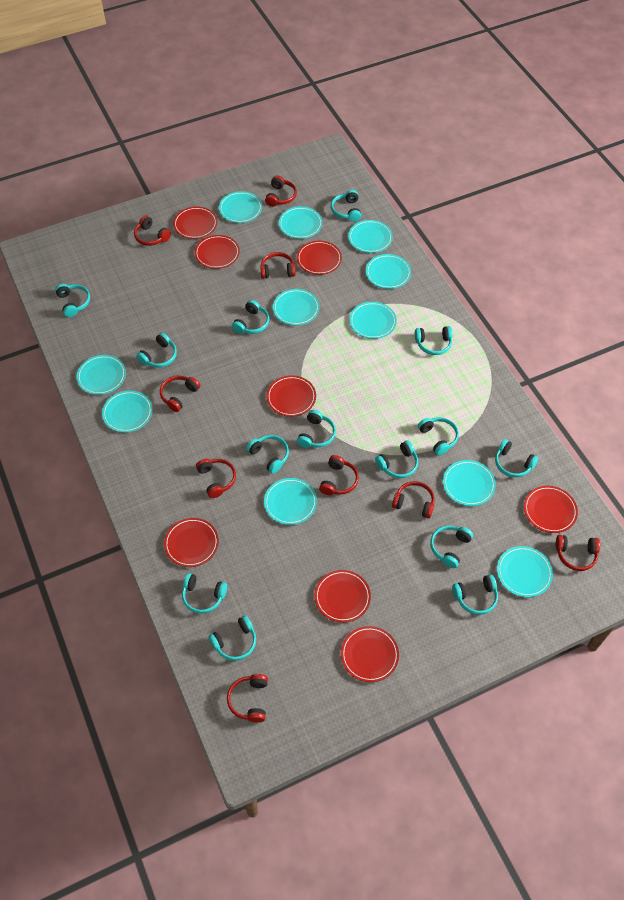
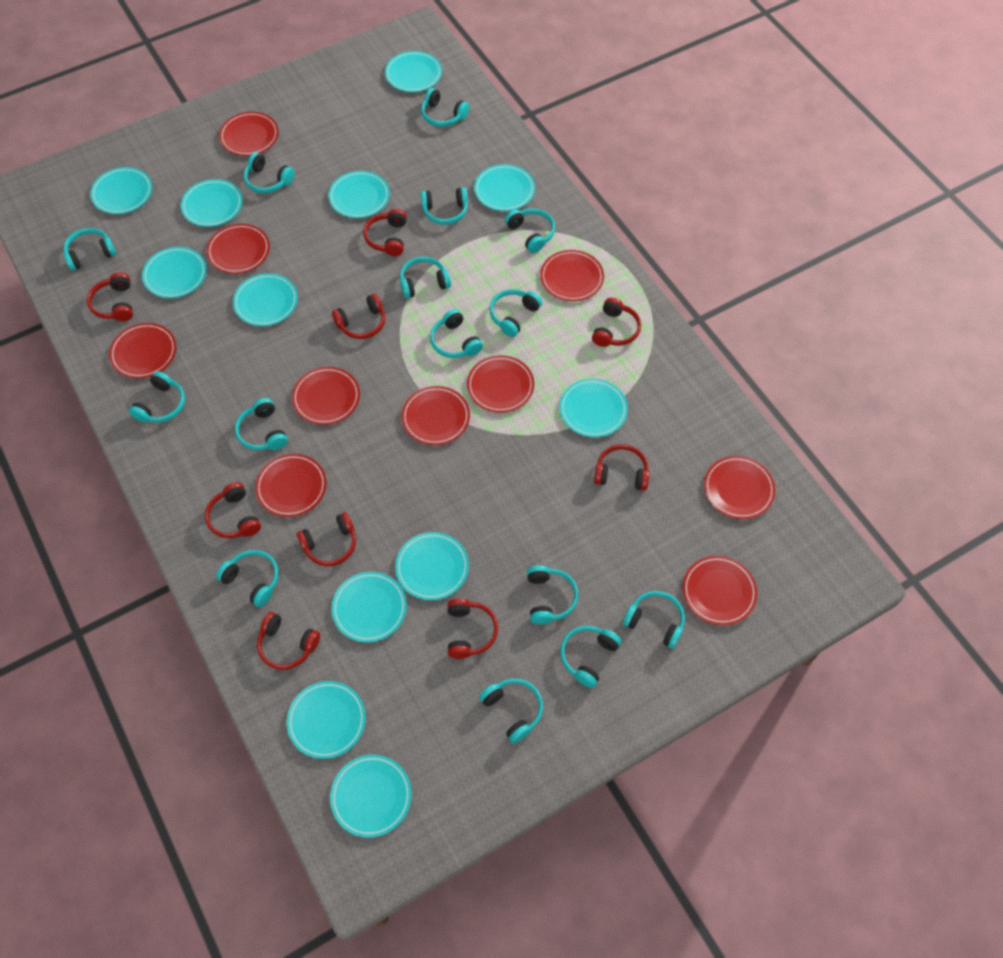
red plate: 8 -> 10
turquoise headphones: 14 -> 15
turquoise plate: 11 -> 12

